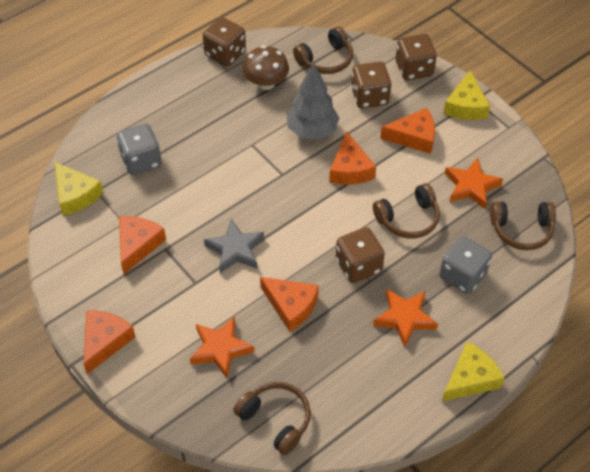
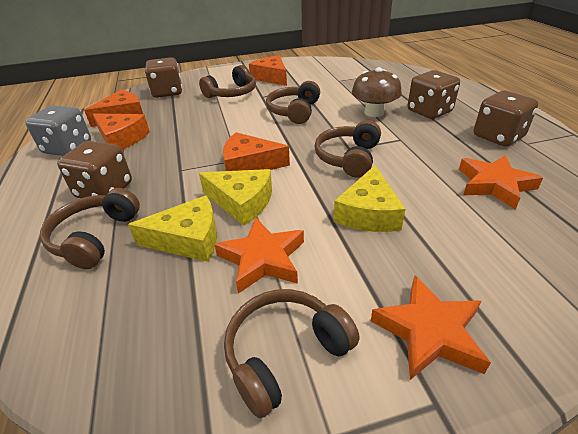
brown headphones: 4 -> 5
grey dice: 2 -> 1
grey star: 1 -> 0
grey tree: 1 -> 0
orange cheese: 5 -> 4

